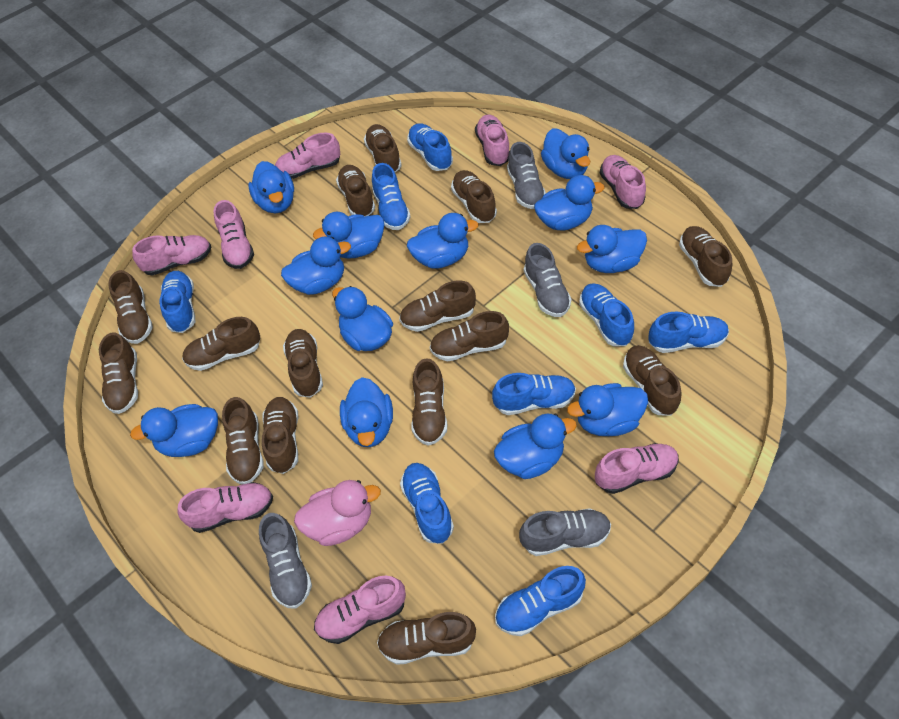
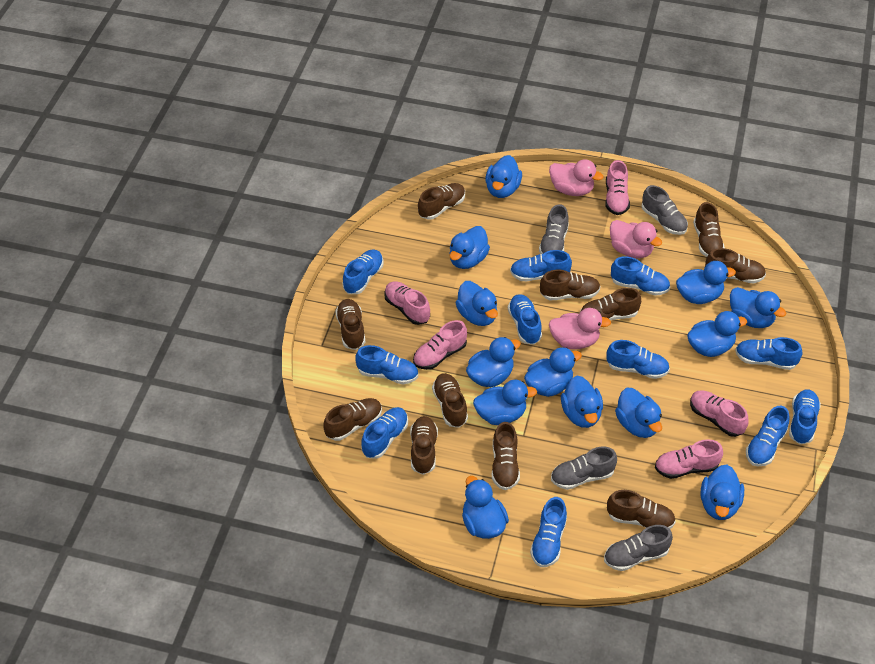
blue duck: 12 -> 13
blue shoe: 8 -> 11
brown shoe: 15 -> 11
pink duck: 1 -> 3
pink shoe: 8 -> 5

